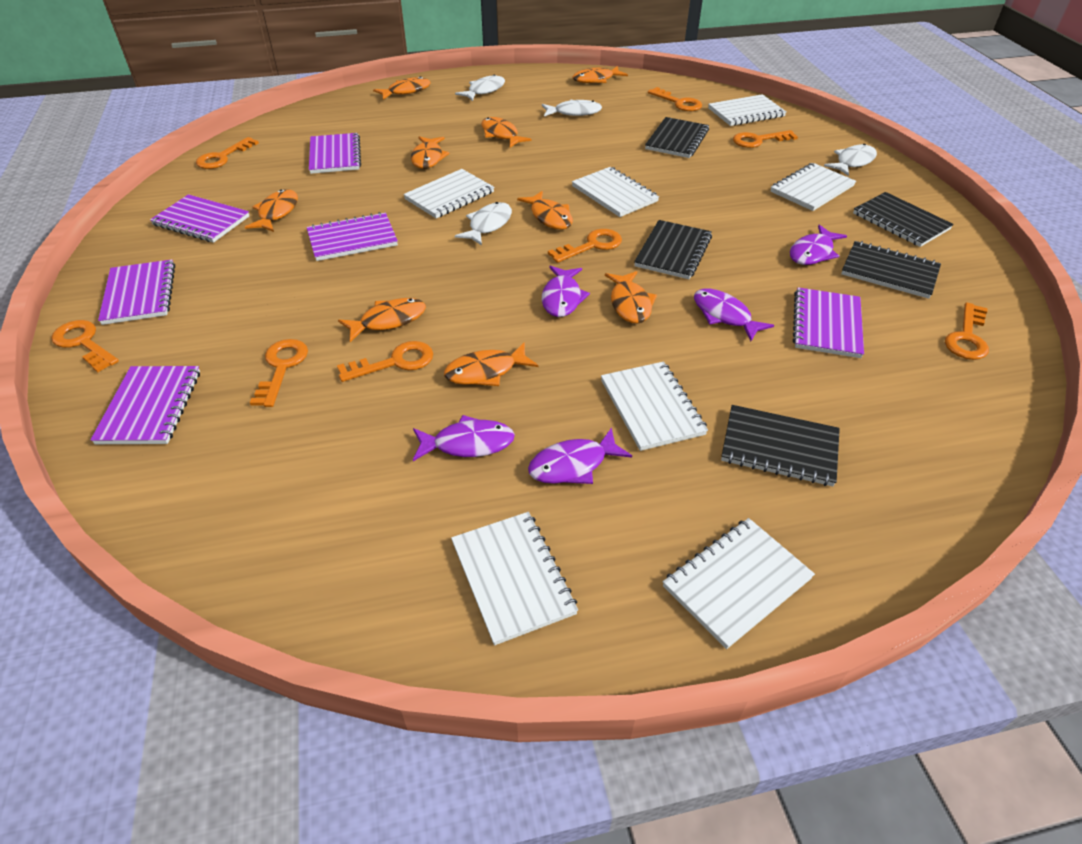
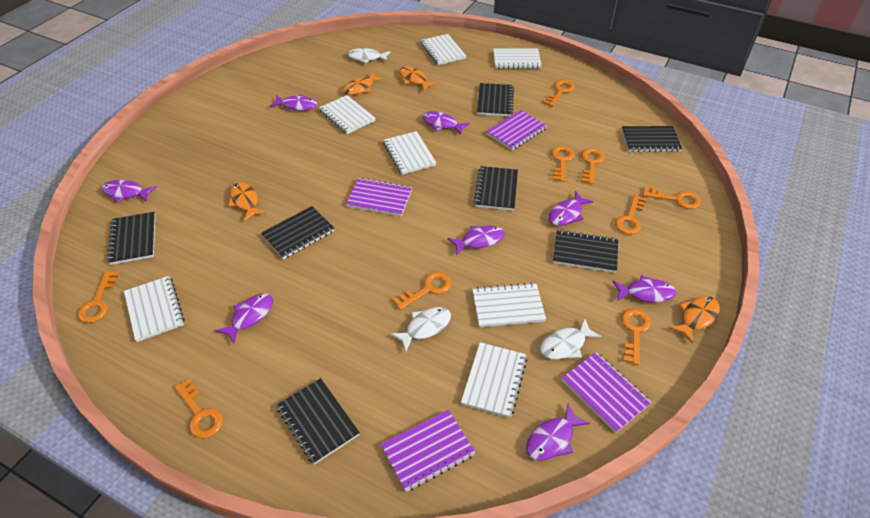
black notebook: 5 -> 7
orange fish: 9 -> 4
orange key: 8 -> 9
purple fish: 5 -> 8
purple notebook: 6 -> 4
white fish: 4 -> 3

